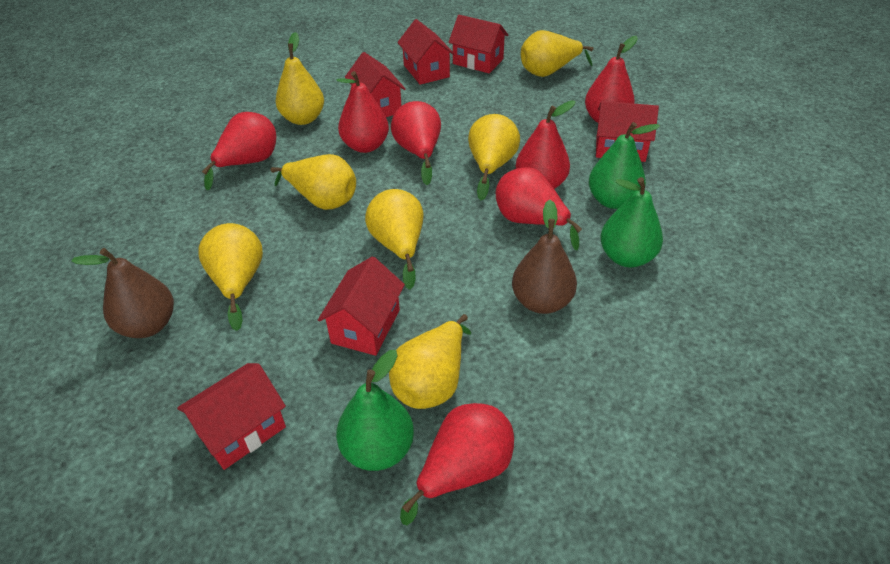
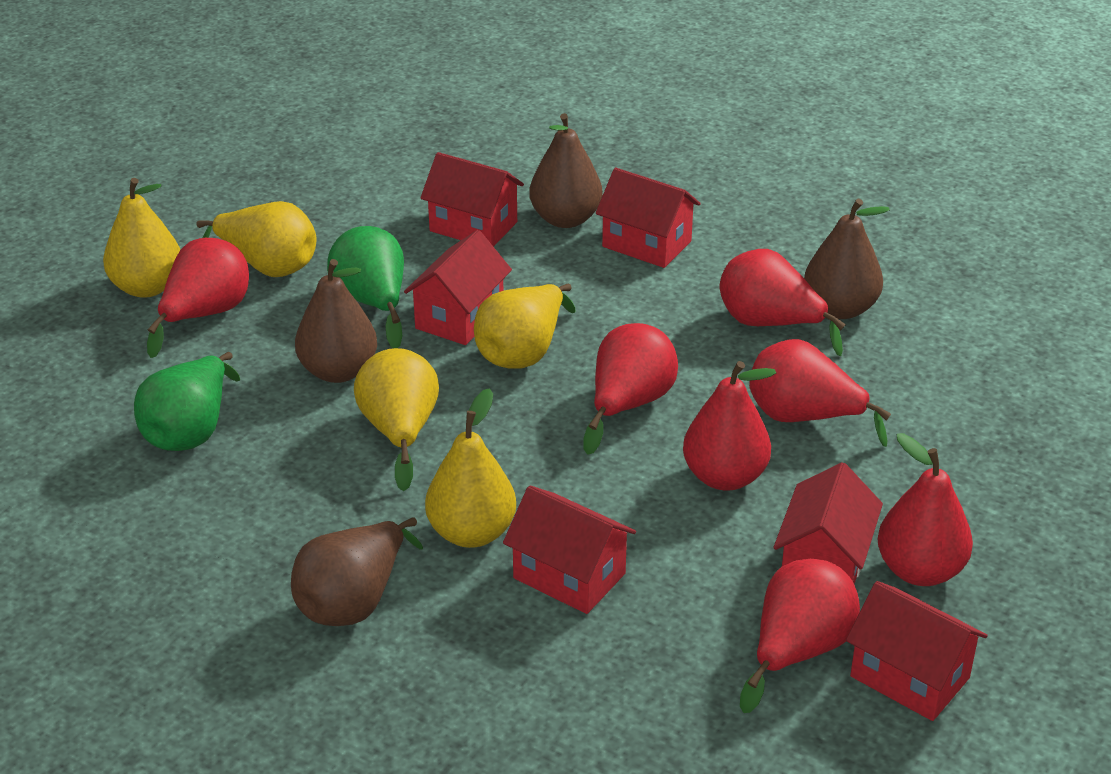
brown pear: 2 -> 4
green pear: 3 -> 2
yellow pear: 7 -> 5

